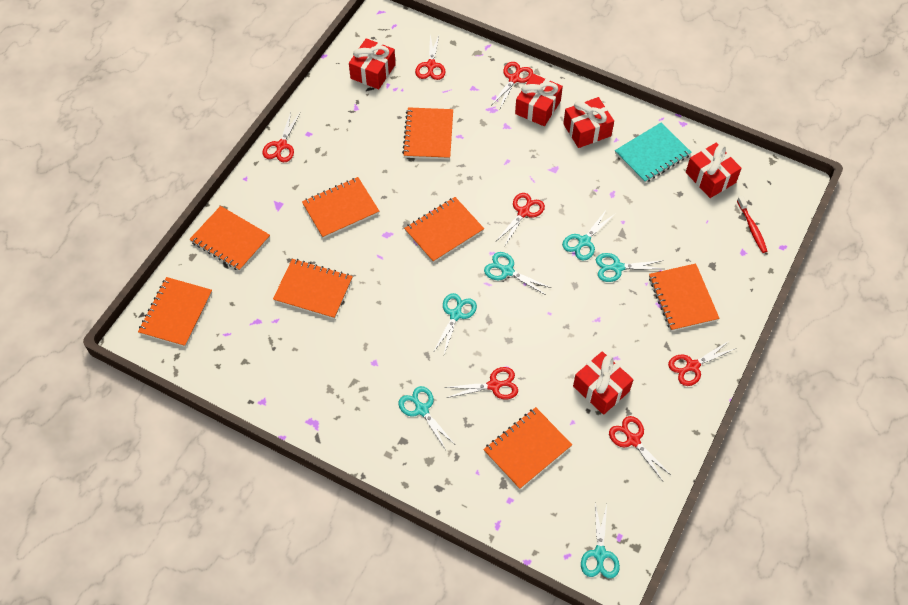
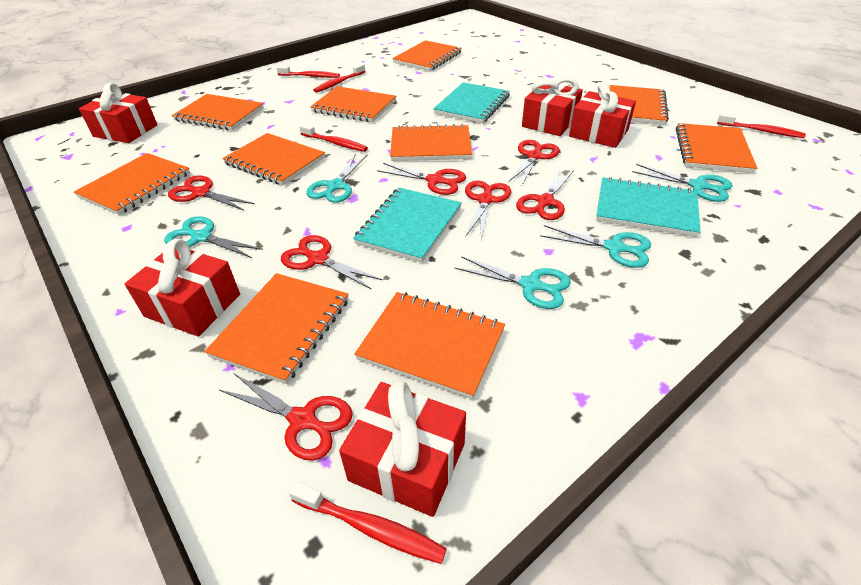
orange notebook: 8 -> 10
red toothbrush: 1 -> 5
turquoise notebook: 1 -> 3
turquoise scissors: 6 -> 5

